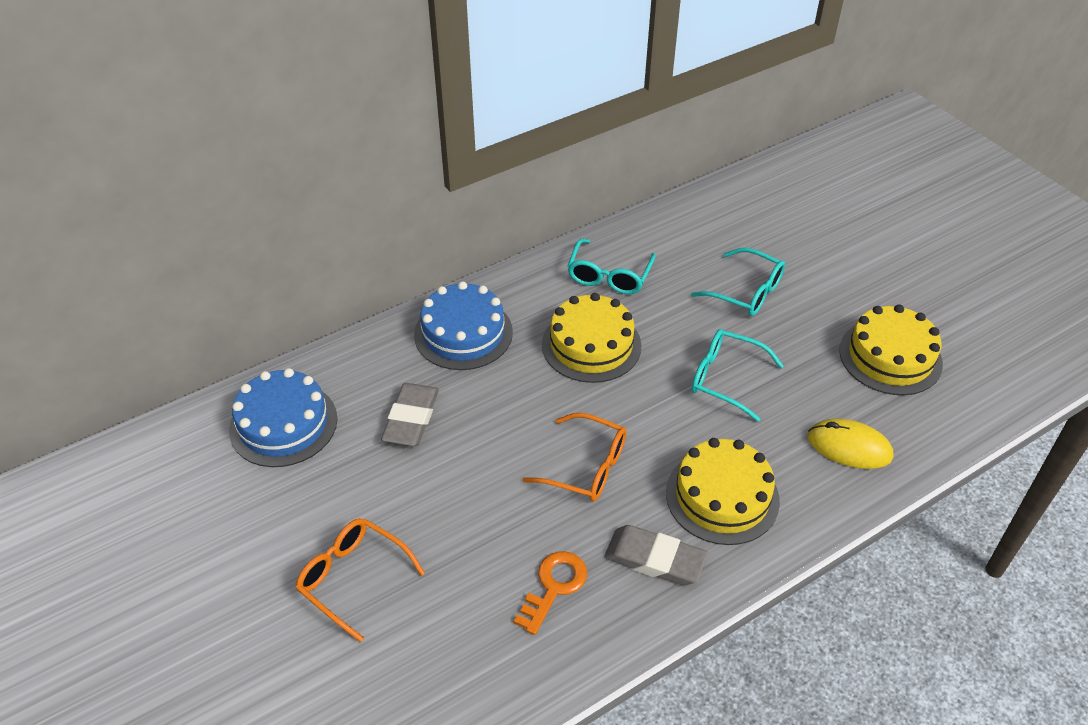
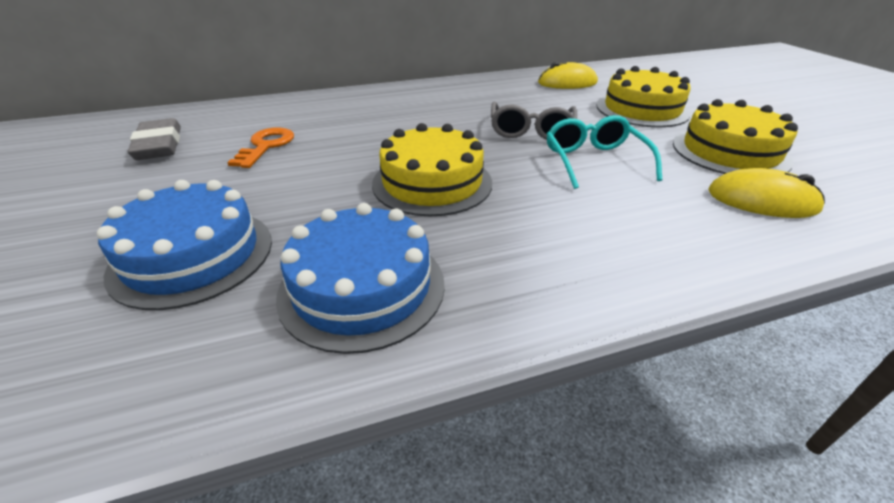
grey eraser: 2 -> 1
grey glasses: 0 -> 1
orange glasses: 2 -> 0
turquoise glasses: 3 -> 1
yellow mouse: 1 -> 2

